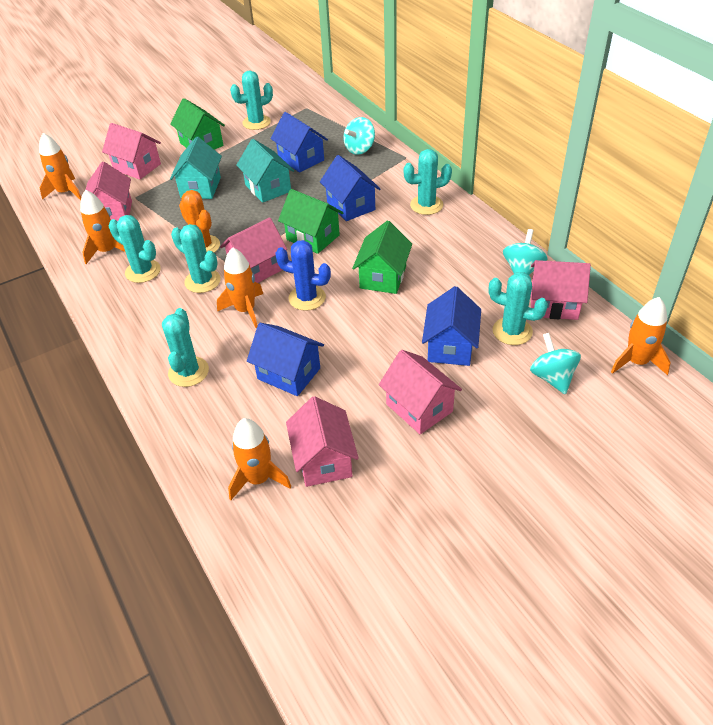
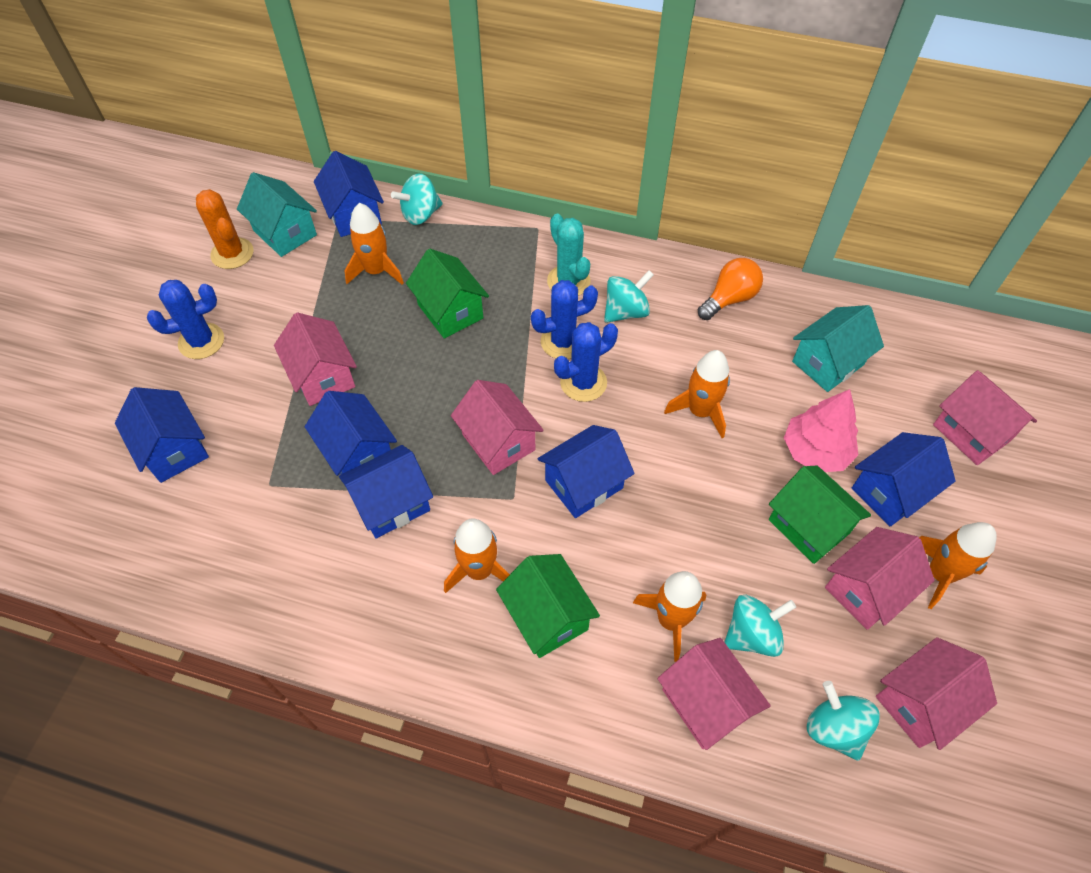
blue cactus: 1 -> 3
blue house: 4 -> 6
orange light bulb: 0 -> 1
pink tree: 0 -> 1
turquoise cactus: 6 -> 1
turquoise spinning top: 3 -> 4

